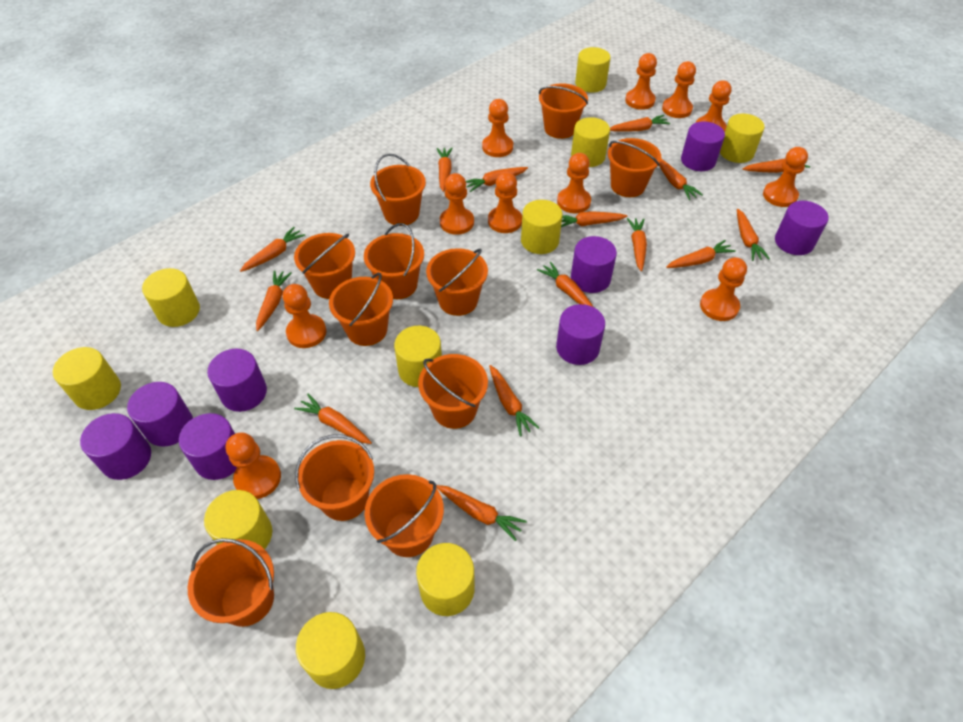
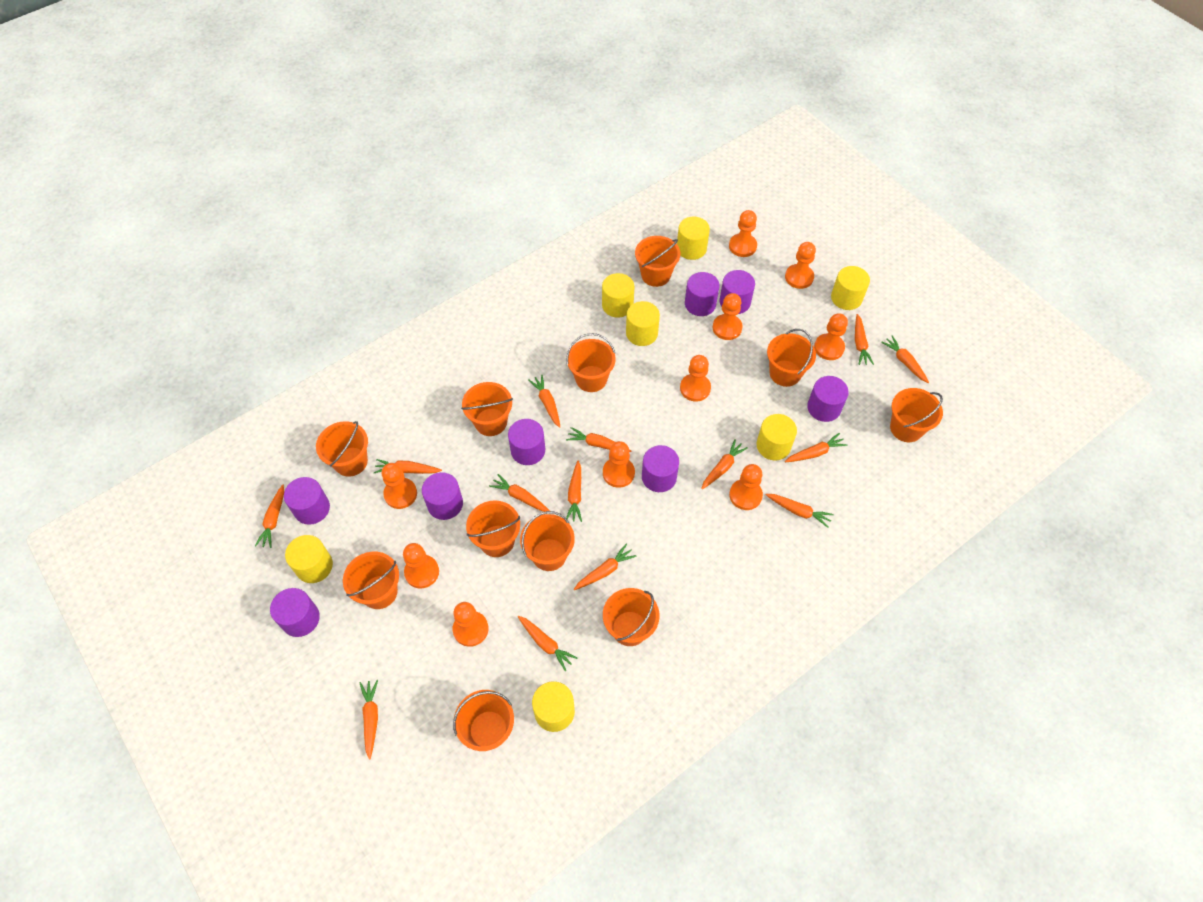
orange carrot: 15 -> 14
orange pawn: 11 -> 10
yellow cylinder: 10 -> 7

